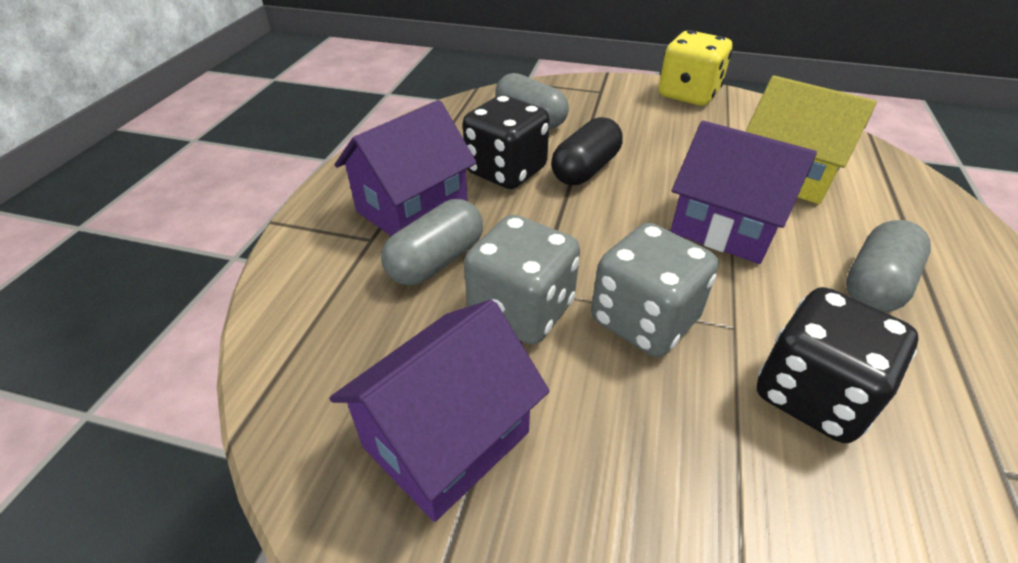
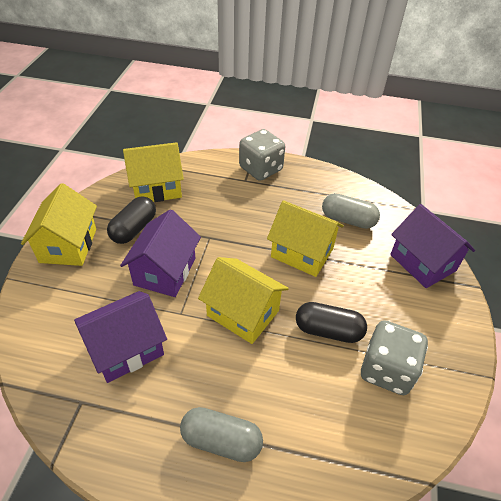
black capsule: 1 -> 2
black dice: 2 -> 0
grey capsule: 3 -> 2
yellow dice: 1 -> 0
yellow house: 1 -> 4

